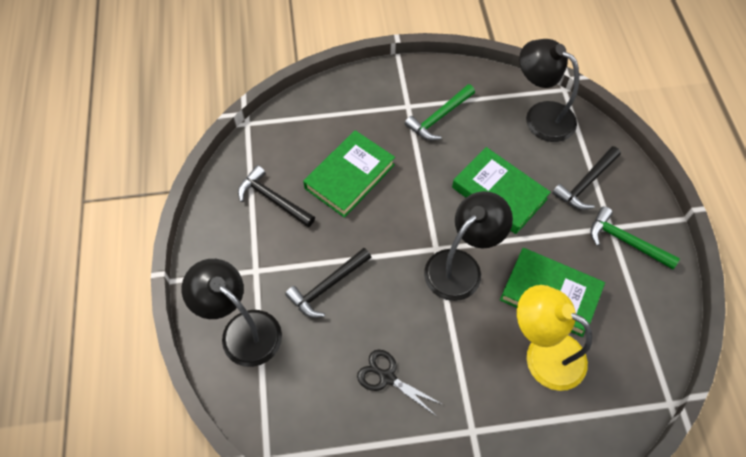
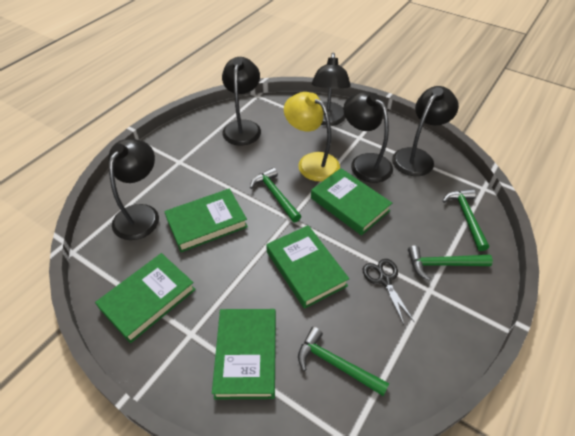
black hammer: 3 -> 0
black lamp: 3 -> 5
green book: 3 -> 5
green hammer: 2 -> 4

